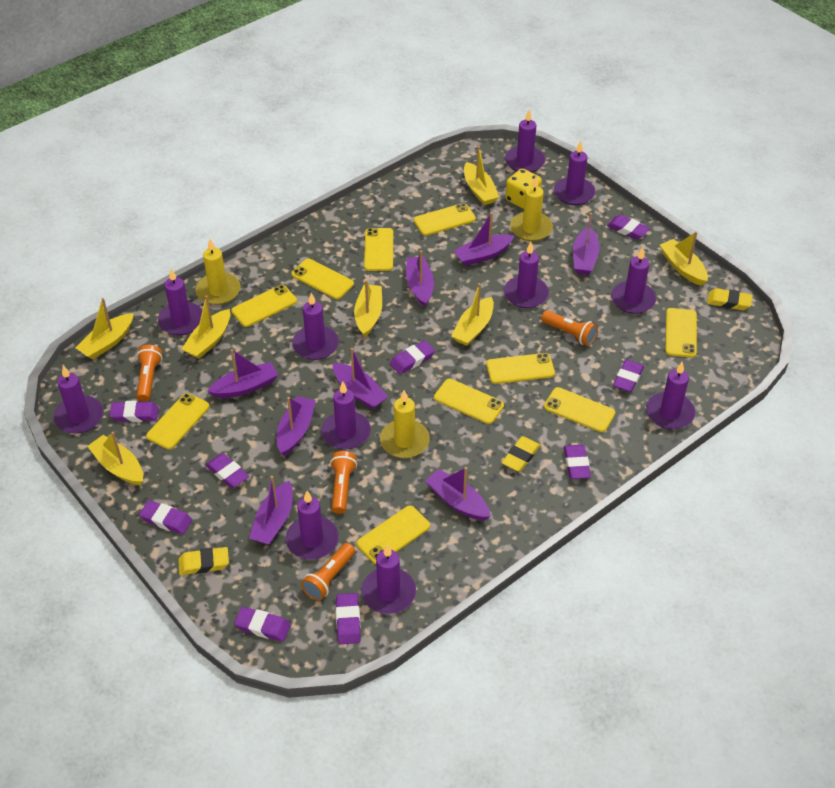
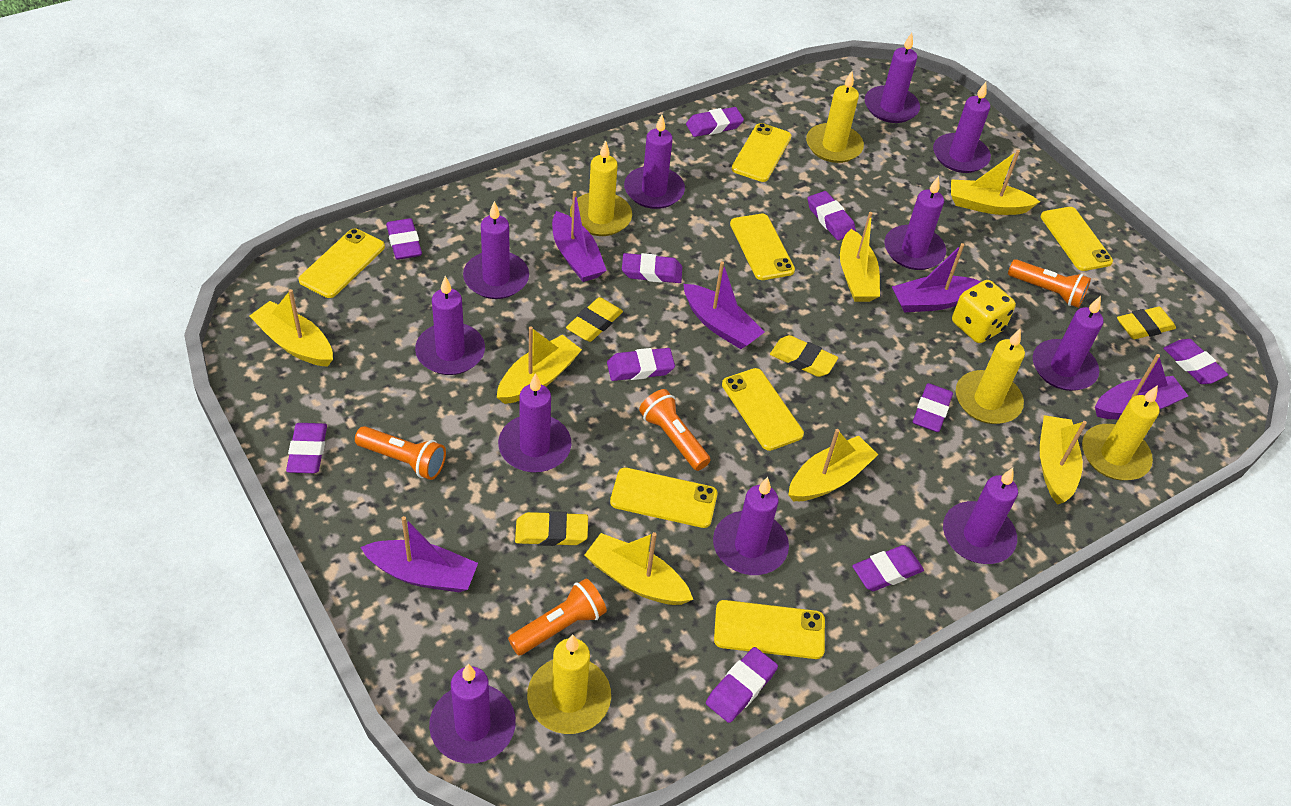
purple boat: 8 -> 5
purple eraser: 9 -> 10
yellow candle: 3 -> 5
yellow eraser: 3 -> 4
yellow phone: 10 -> 7

